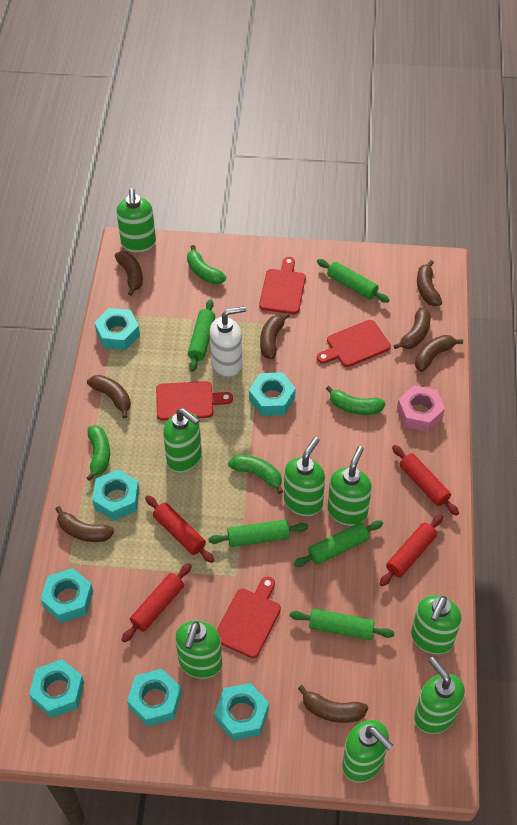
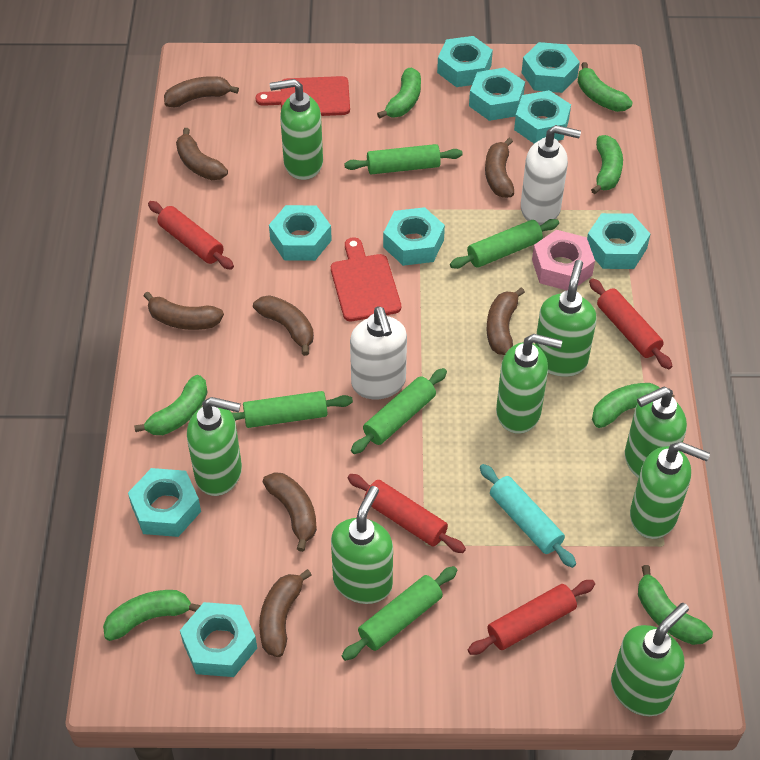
green banana: 4 -> 7
red cutting board: 4 -> 2
turquoise nut: 7 -> 9
turquoise rolling pin: 0 -> 1
white soap dispenser: 1 -> 2

